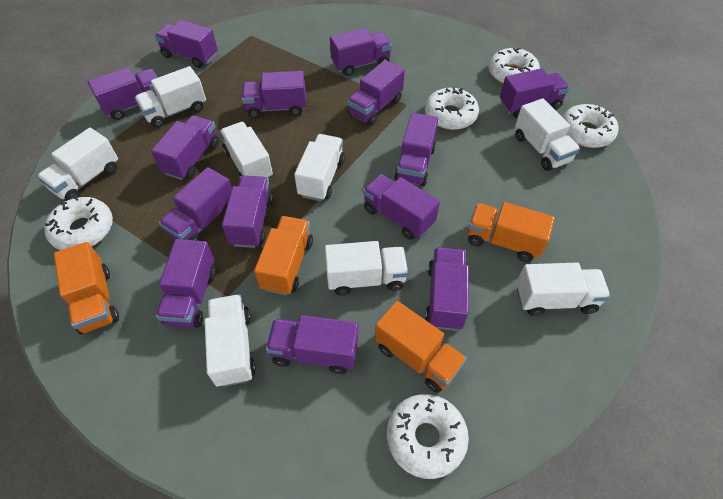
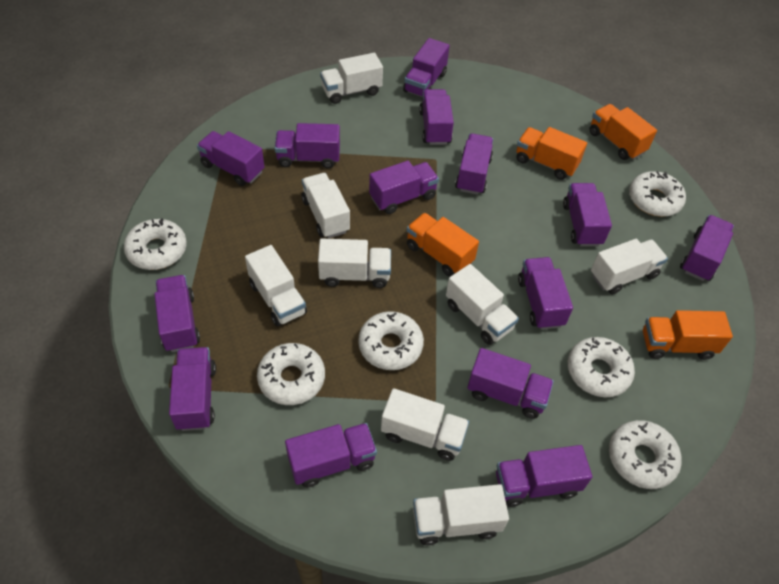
white donut: 5 -> 6

